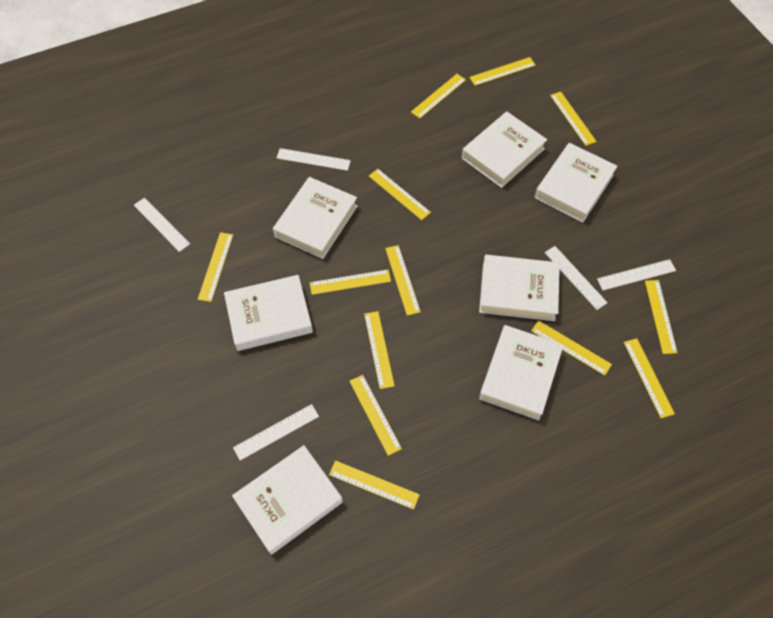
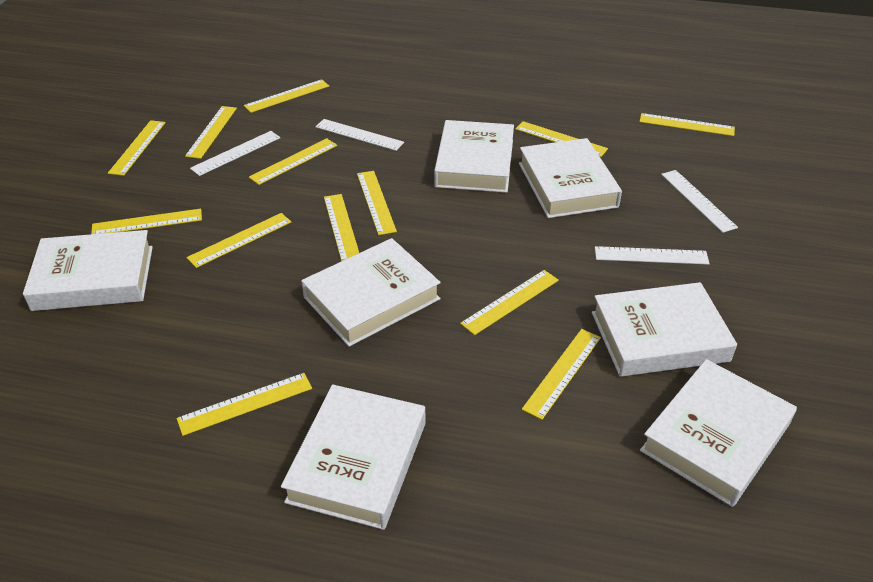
white ruler: 5 -> 4

